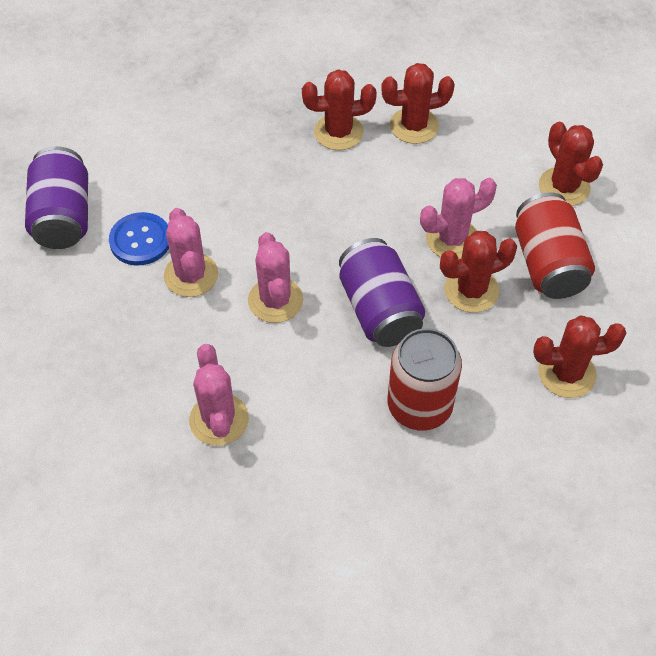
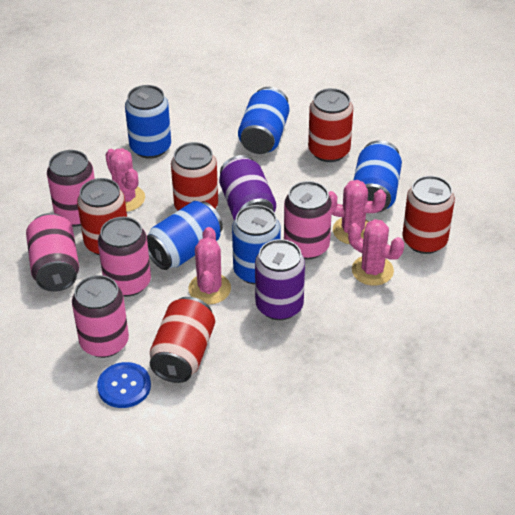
blue can: 0 -> 5
pink can: 0 -> 5
red cactus: 5 -> 0
red can: 2 -> 5

